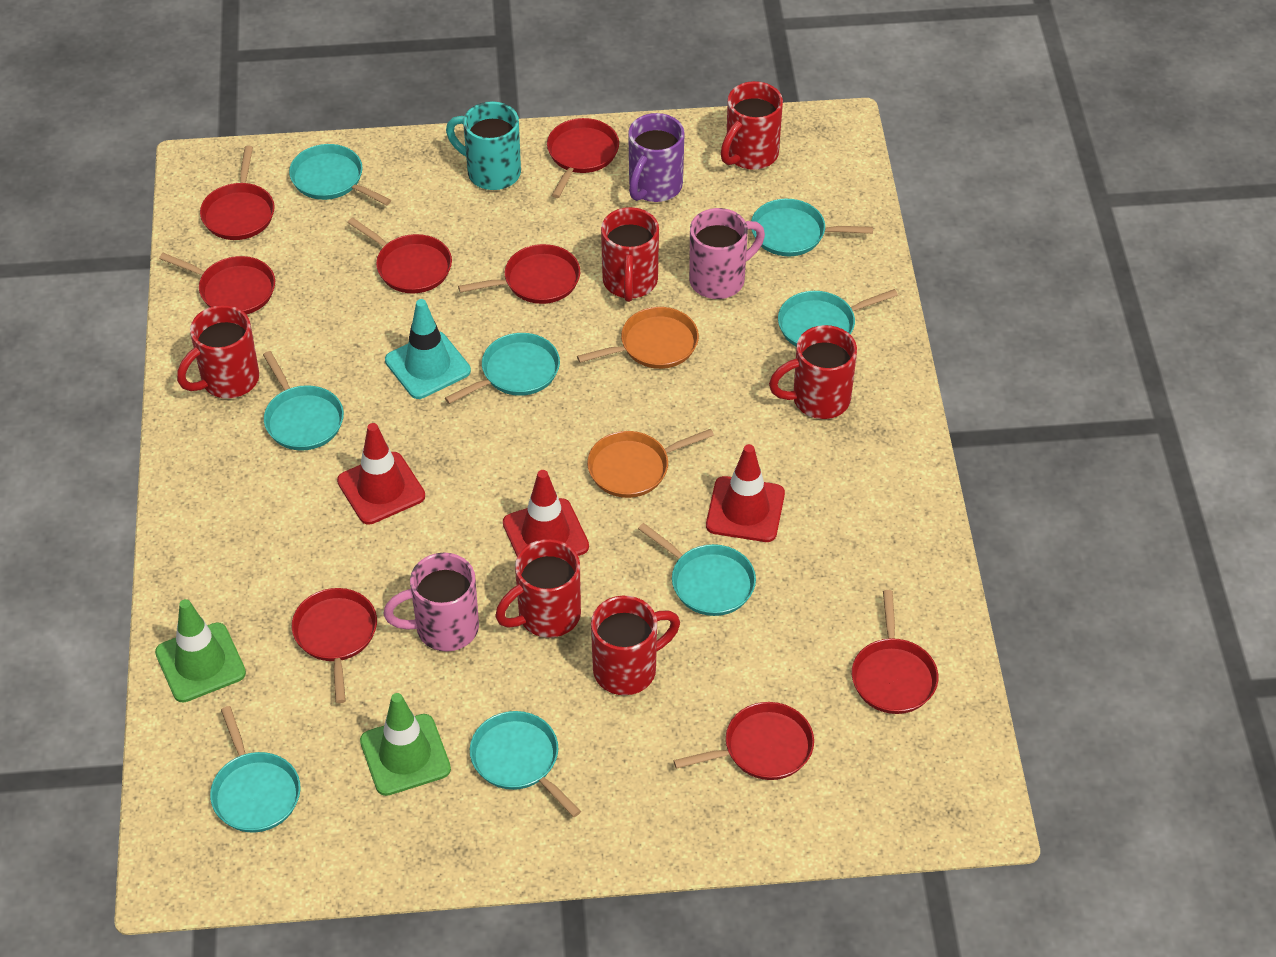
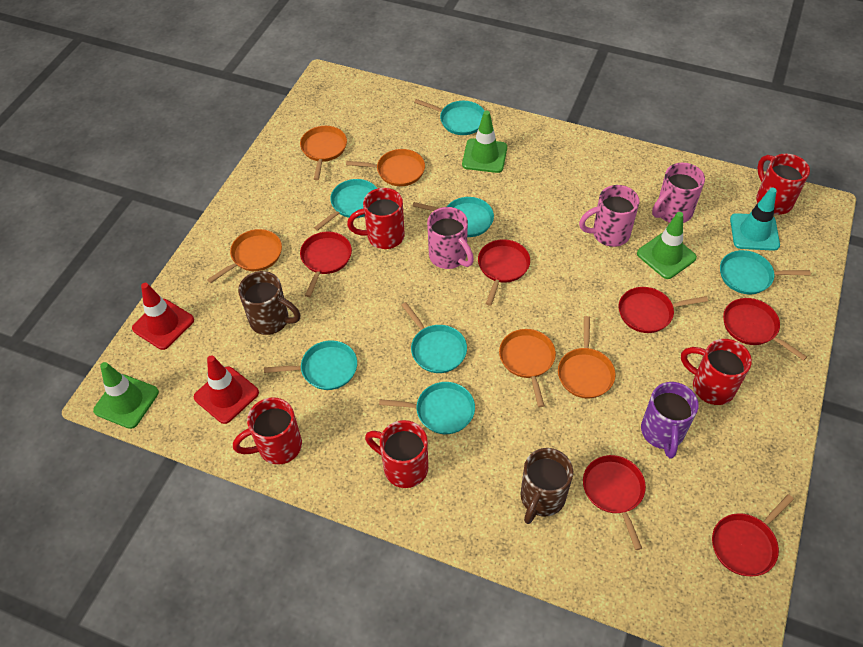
brown mug: 0 -> 2
green traffic cone: 2 -> 3
orange pan: 2 -> 5
pink mug: 2 -> 3
red mug: 6 -> 5
red pan: 8 -> 6
red traffic cone: 3 -> 2
turquoise mug: 1 -> 0
turquoise pan: 8 -> 7

